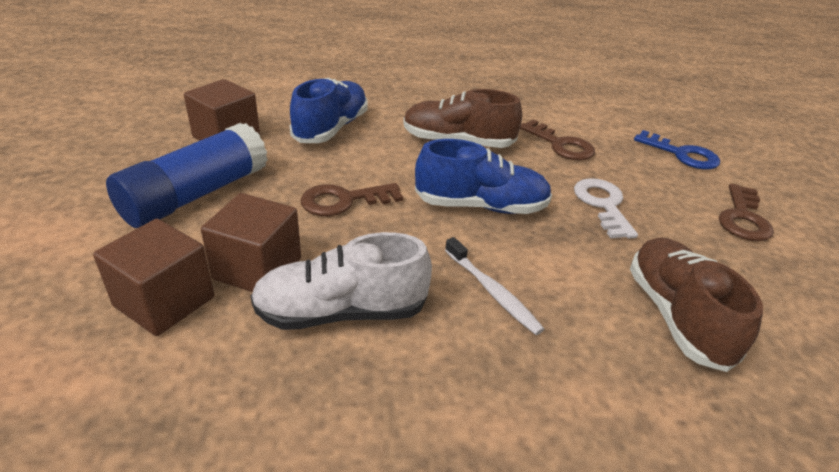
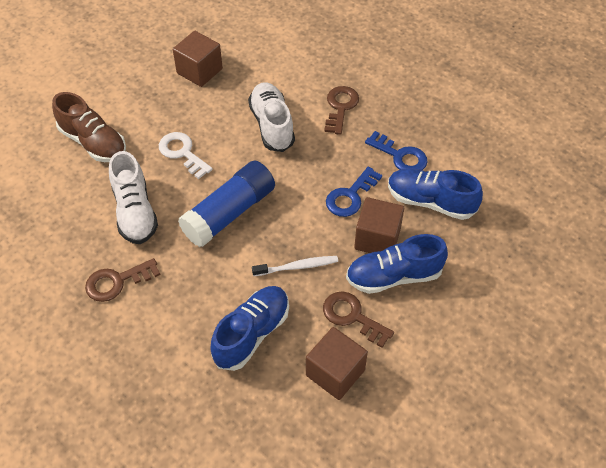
blue key: 1 -> 2
blue shoe: 2 -> 3
brown shoe: 2 -> 1
white shoe: 1 -> 2

